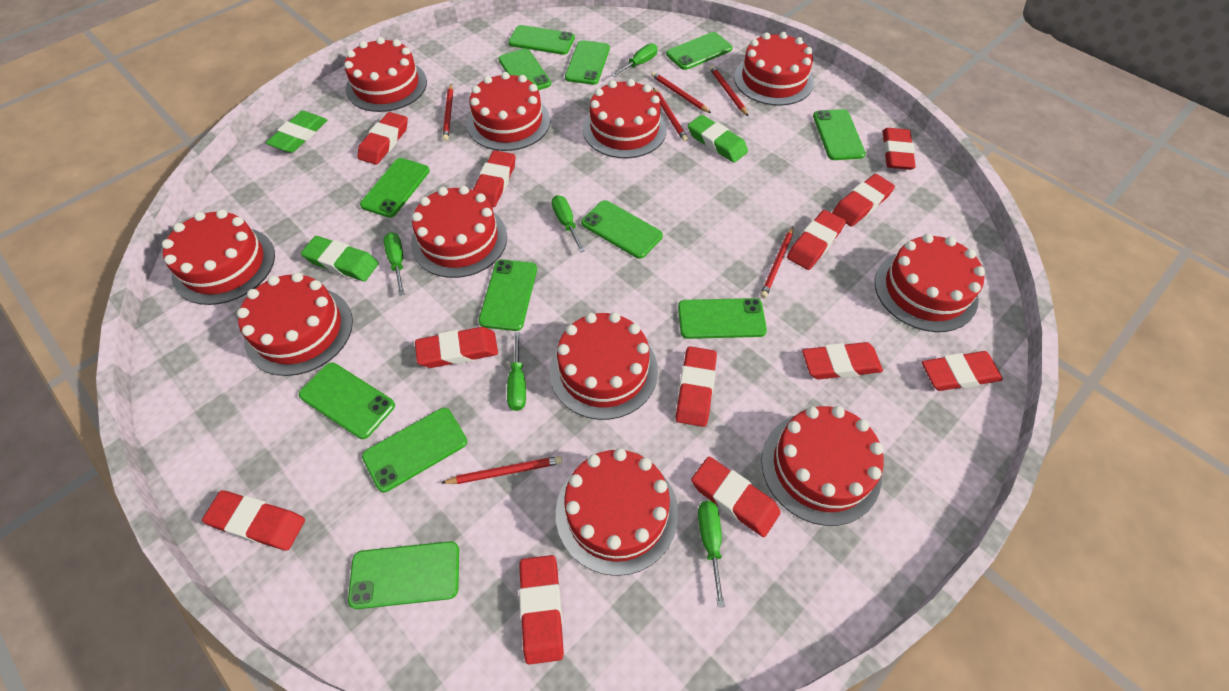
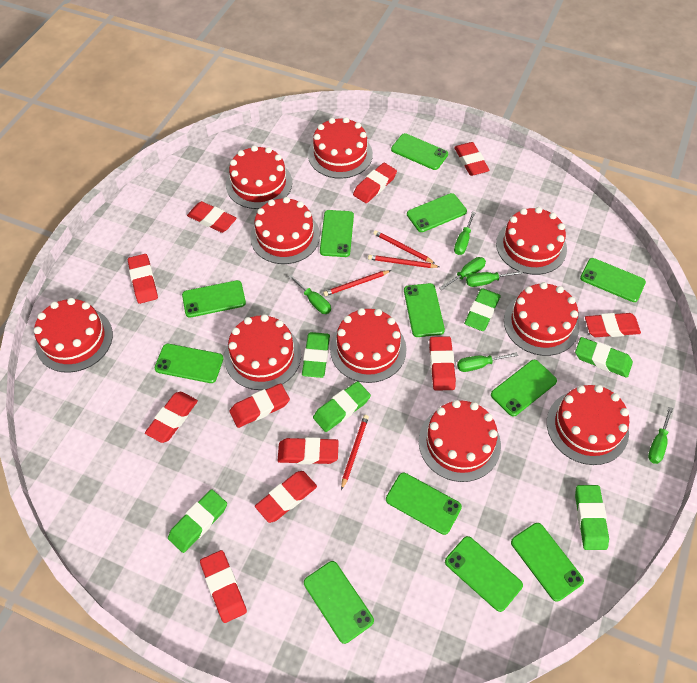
green eraser: 3 -> 6
green screwdriver: 5 -> 6
red cake: 11 -> 10
red eraser: 12 -> 11
red pencil: 6 -> 4

